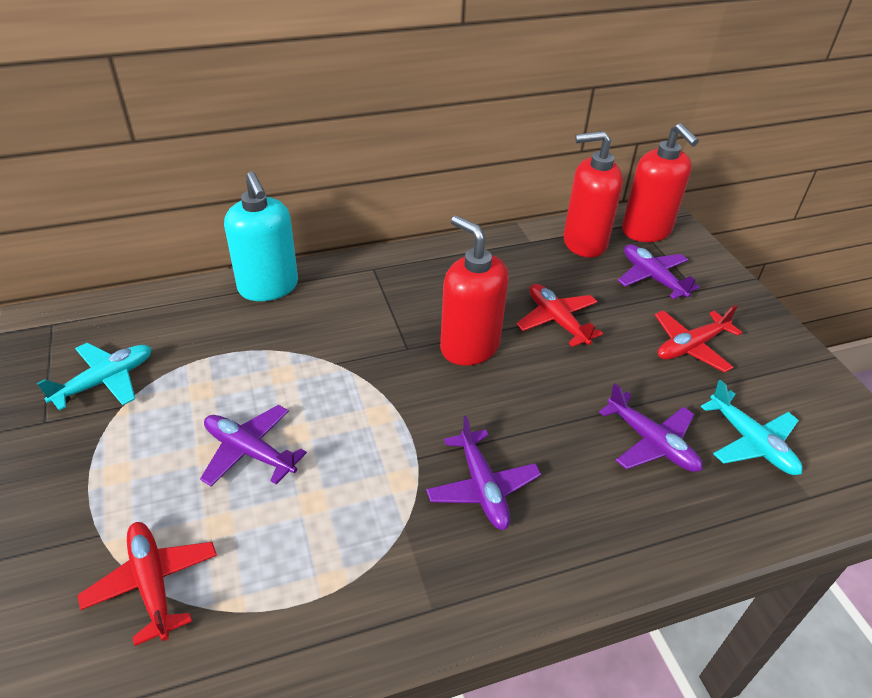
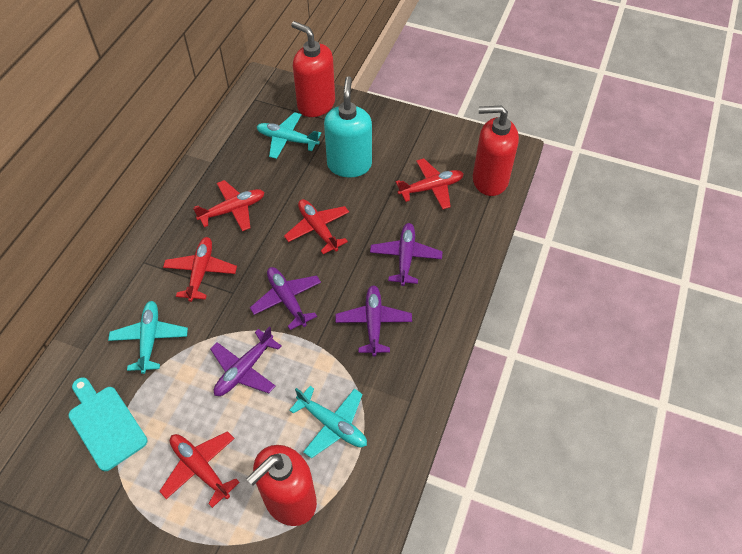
red plane: 3 -> 5
turquoise cutting board: 0 -> 1
turquoise plane: 2 -> 3

